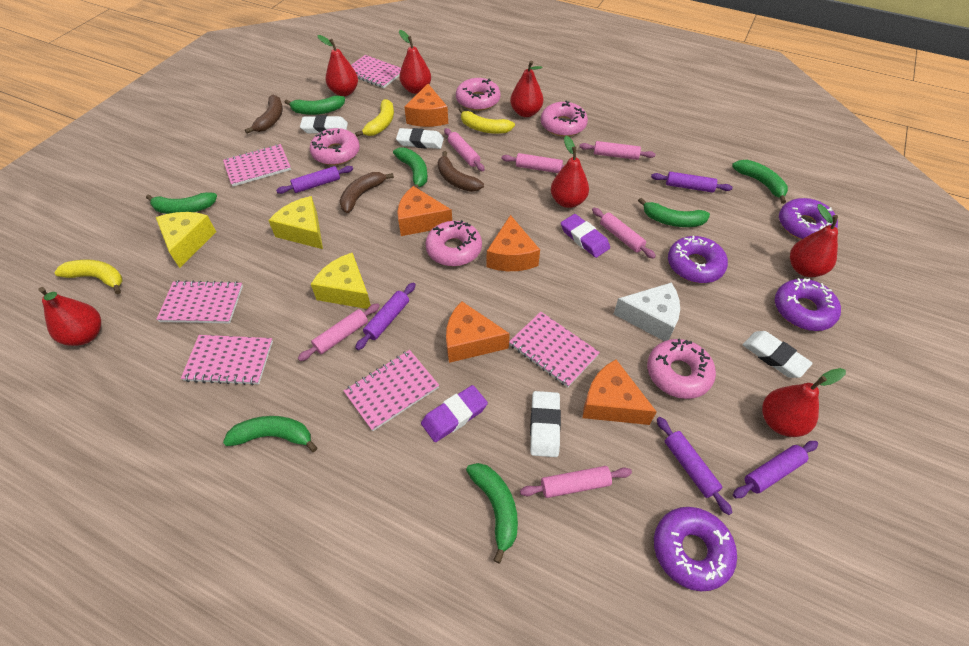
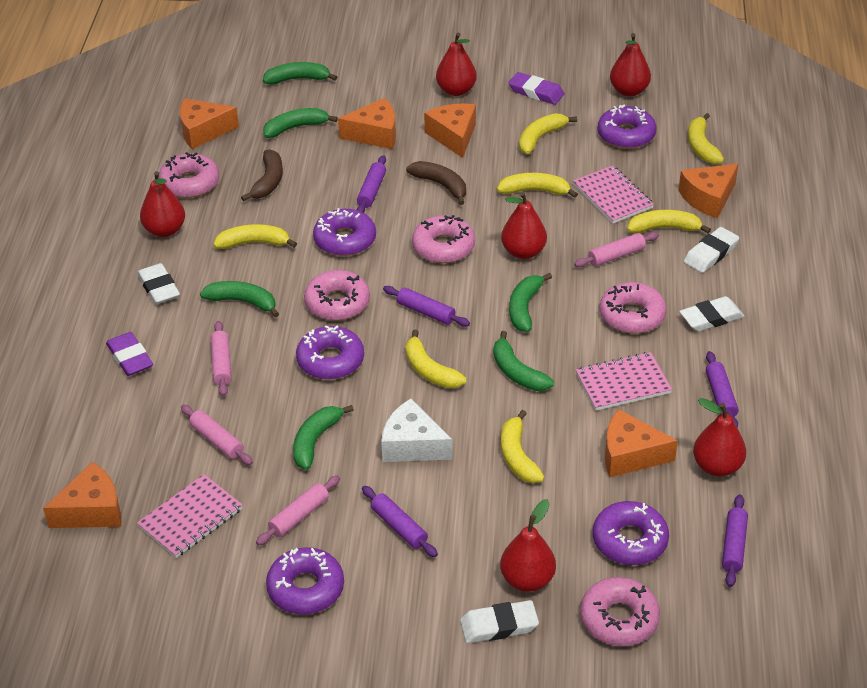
brown banana: 3 -> 2
green banana: 7 -> 6
orange cheese: 5 -> 6
pink notebook: 6 -> 3
pink rolling pin: 6 -> 4
purple donut: 4 -> 5
red pear: 7 -> 6
yellow banana: 3 -> 7
yellow cheese: 3 -> 0

